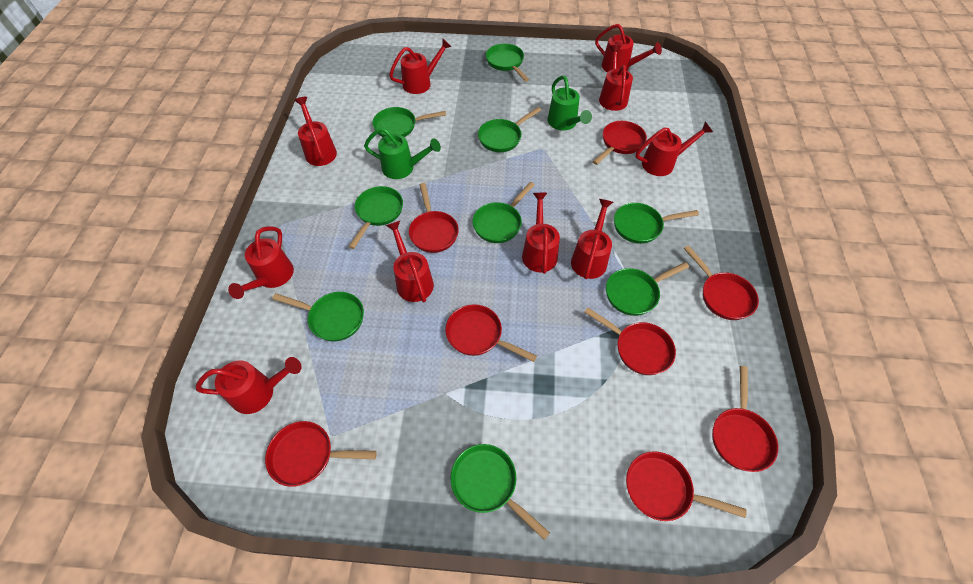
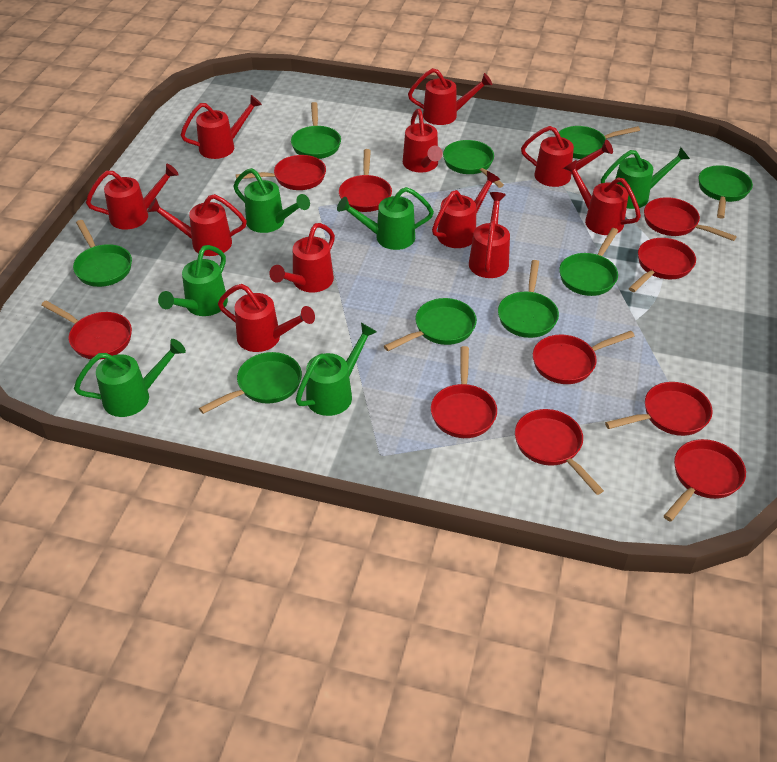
green watering can: 2 -> 6
red pan: 8 -> 10
red watering can: 10 -> 11

